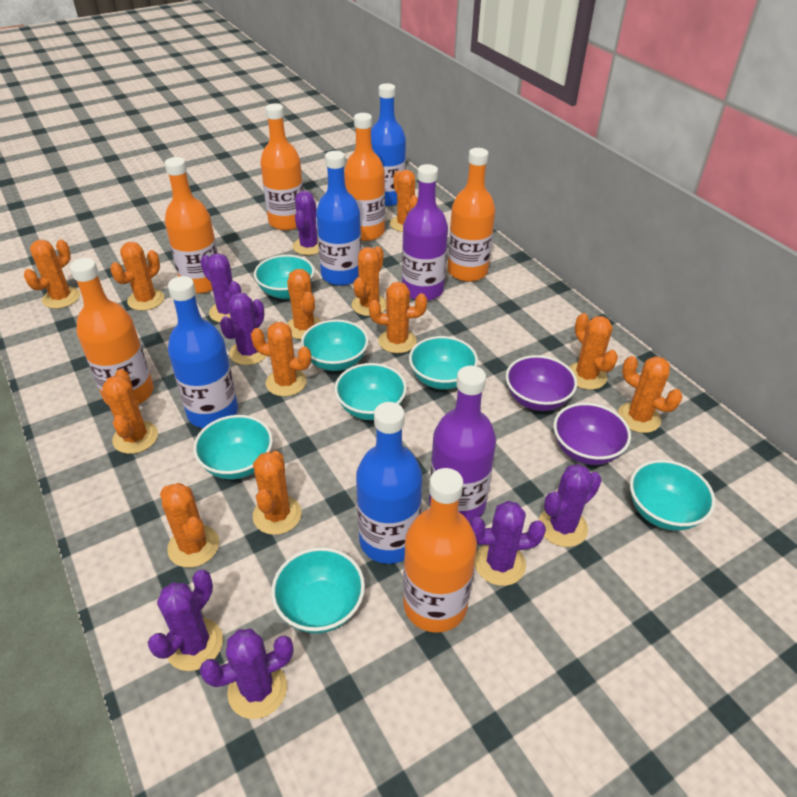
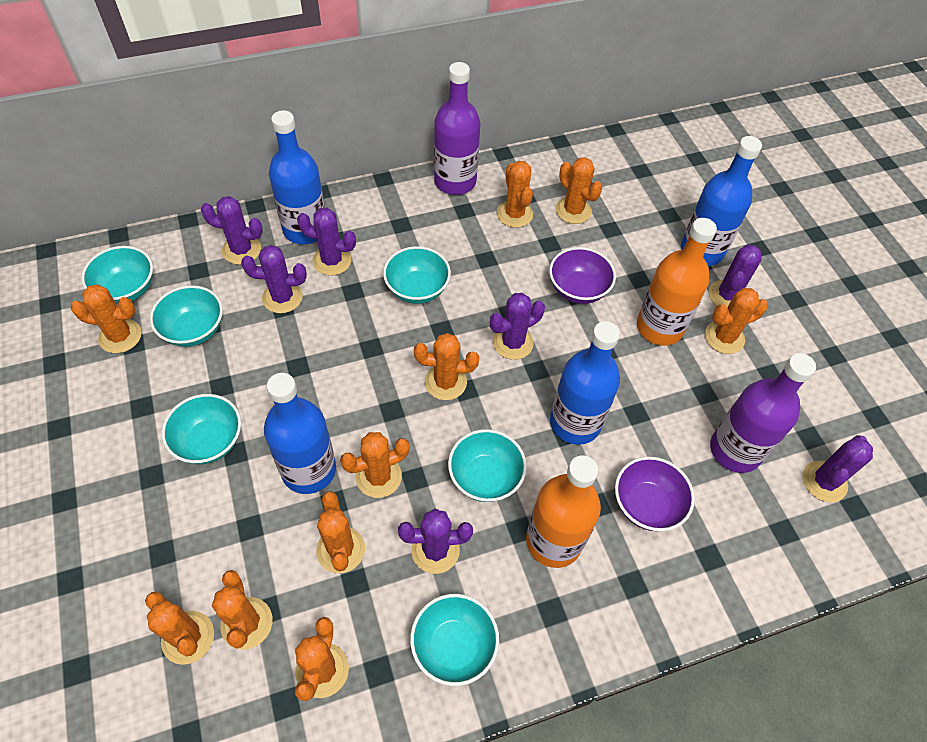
orange bottle: 6 -> 2
orange cactus: 12 -> 10
turquoise bowl: 7 -> 6

